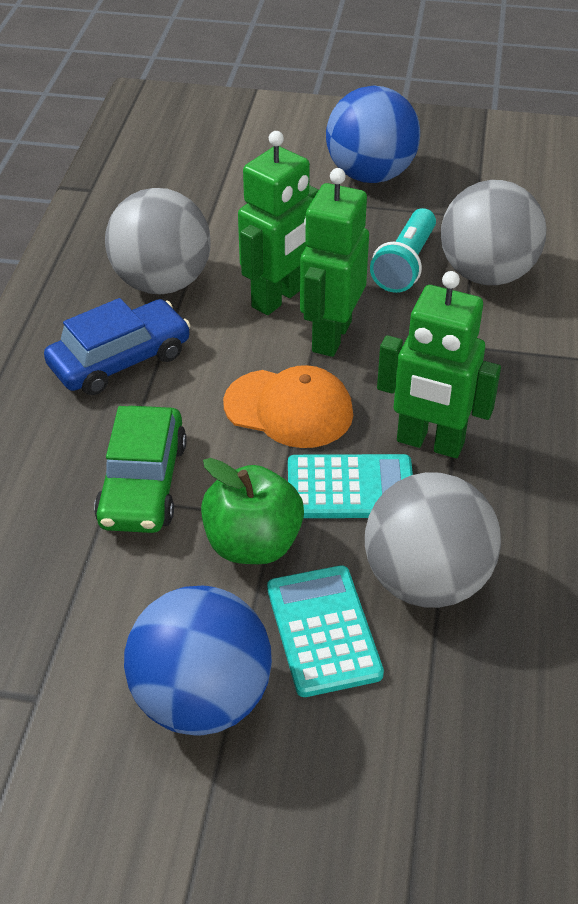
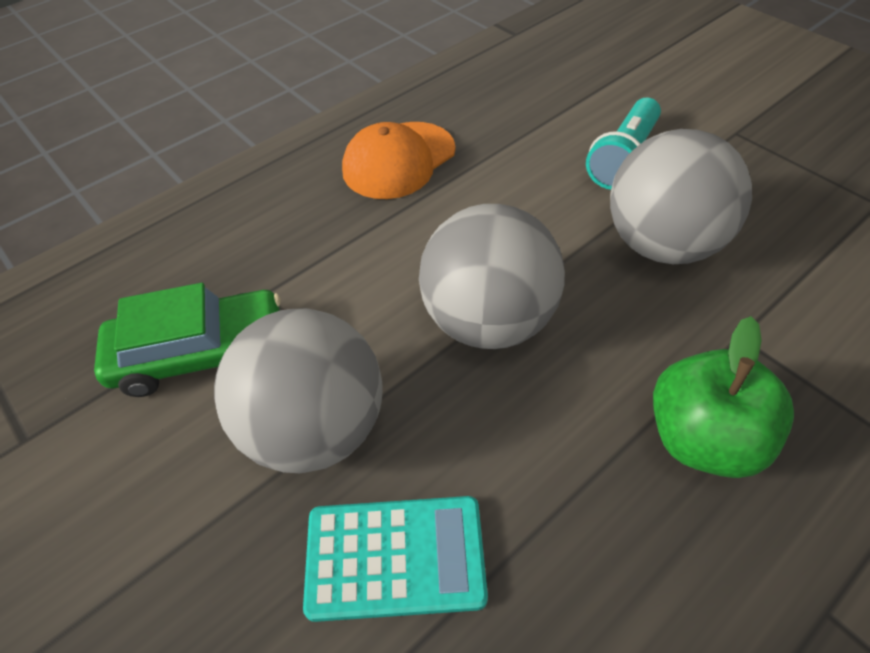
blue ball: 2 -> 0
blue car: 1 -> 0
green robot: 3 -> 0
turquoise calculator: 2 -> 1

